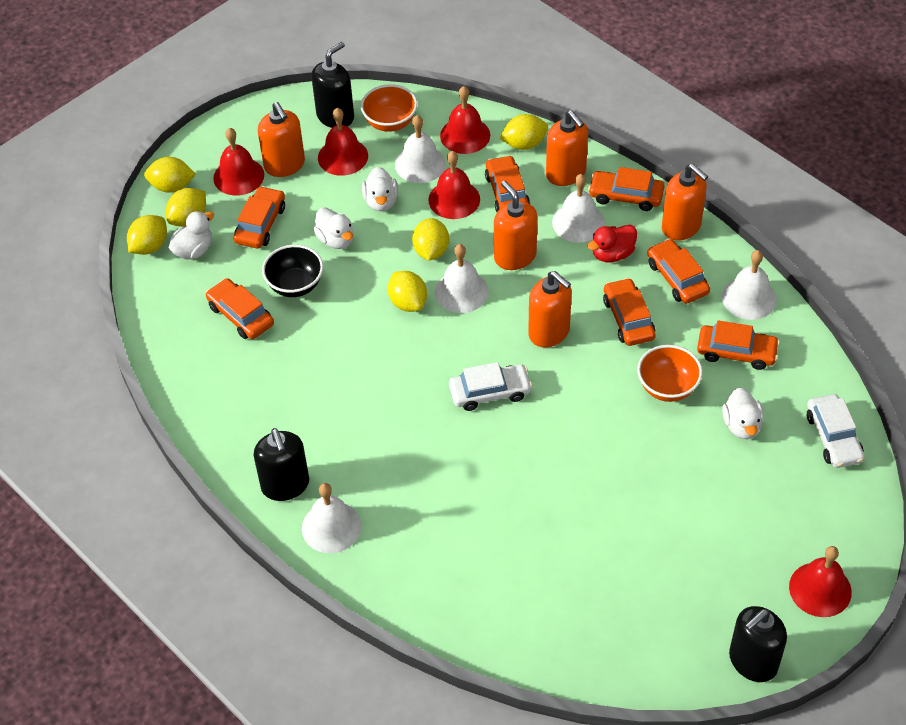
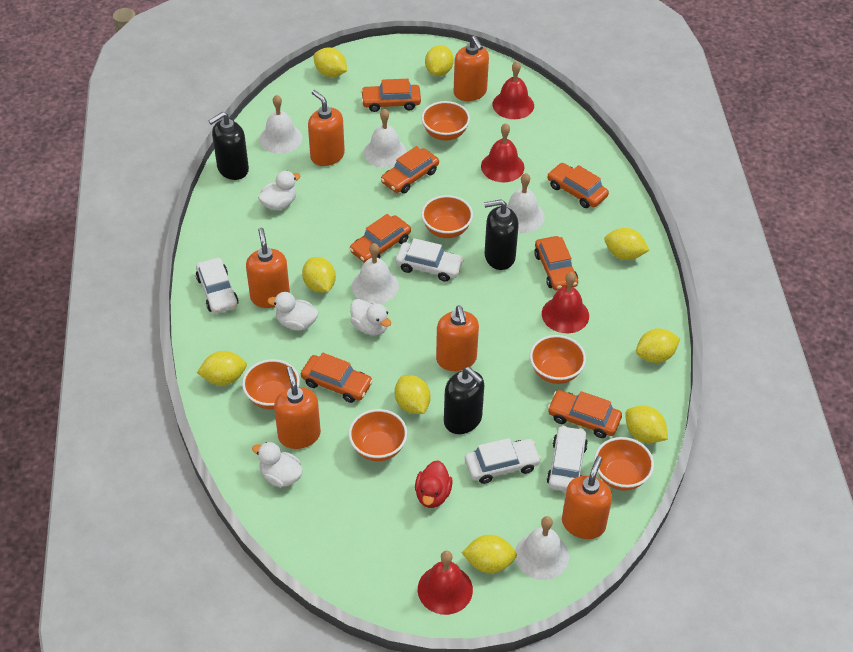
black bowl: 1 -> 0
orange bowl: 2 -> 6
orange soap dispenser: 5 -> 6
red bell: 5 -> 4
white car: 2 -> 4
yellow lemon: 6 -> 9

